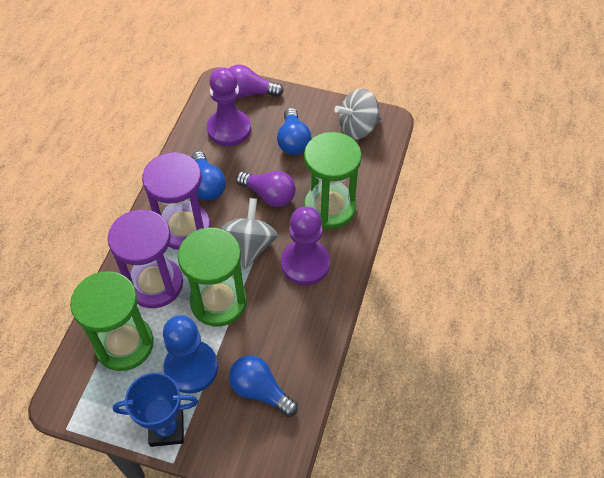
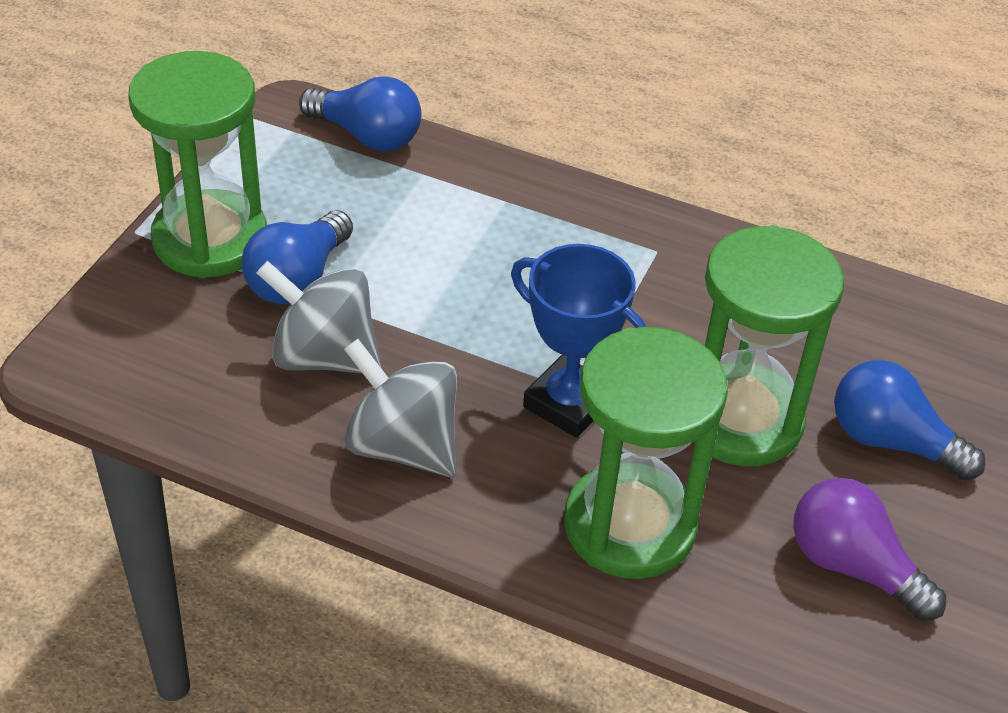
blue pawn: 1 -> 0
purple hourglass: 2 -> 0
purple light bulb: 2 -> 1
purple pawn: 2 -> 0

